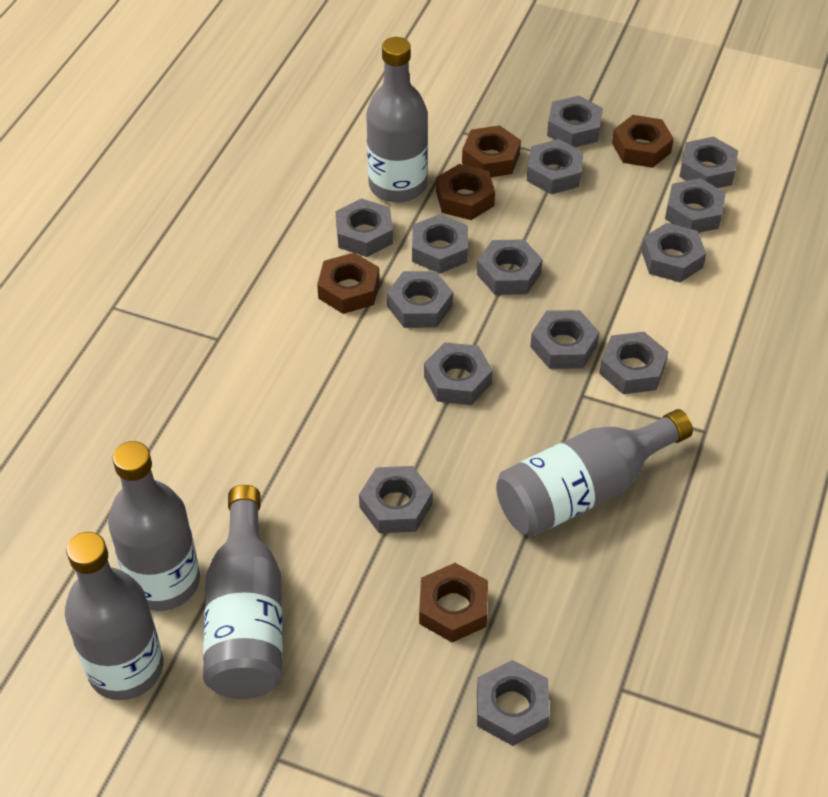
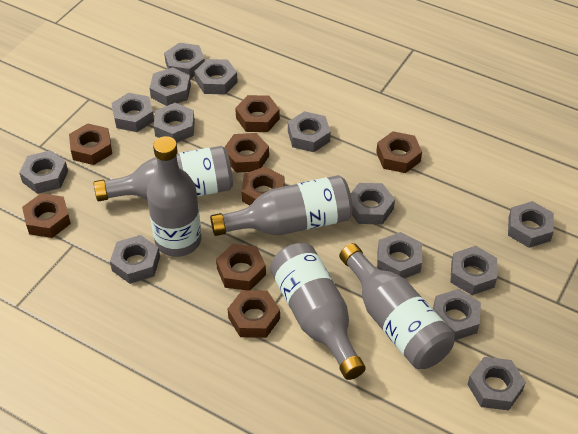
brown nut: 5 -> 8

